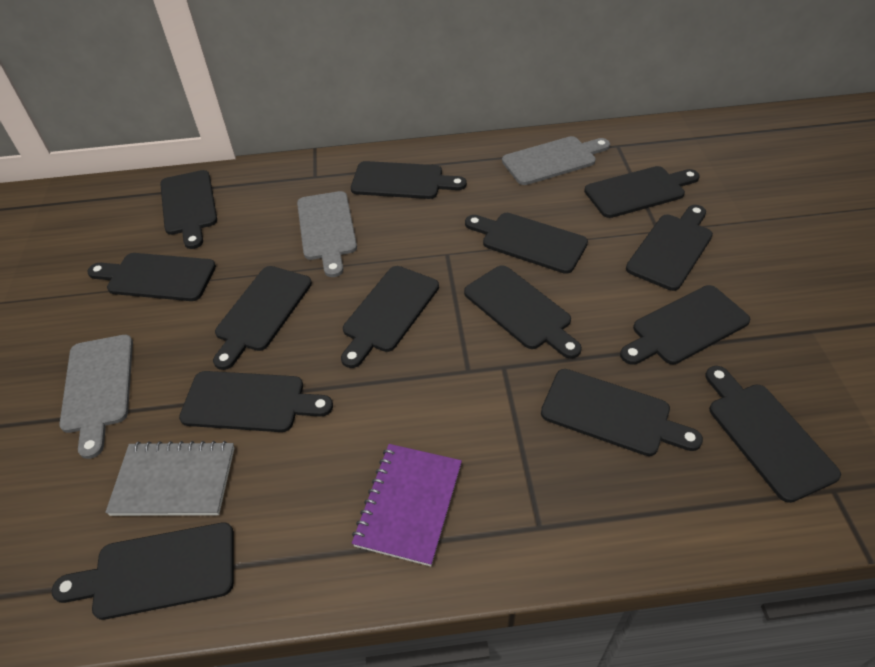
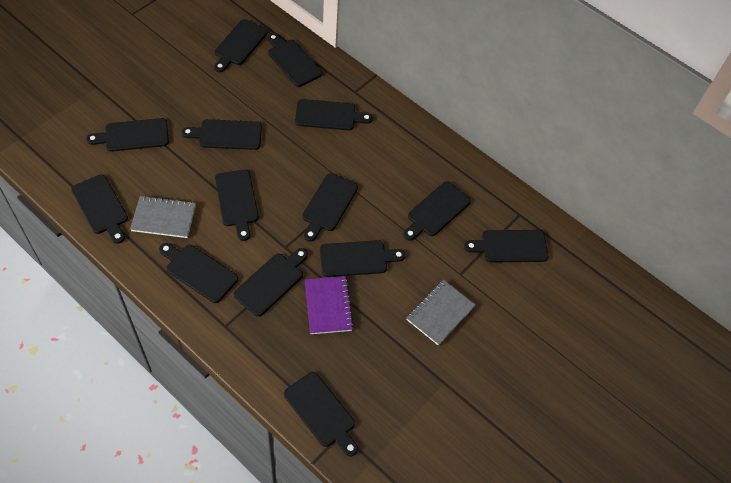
grey cutting board: 3 -> 0
grey notebook: 1 -> 2

